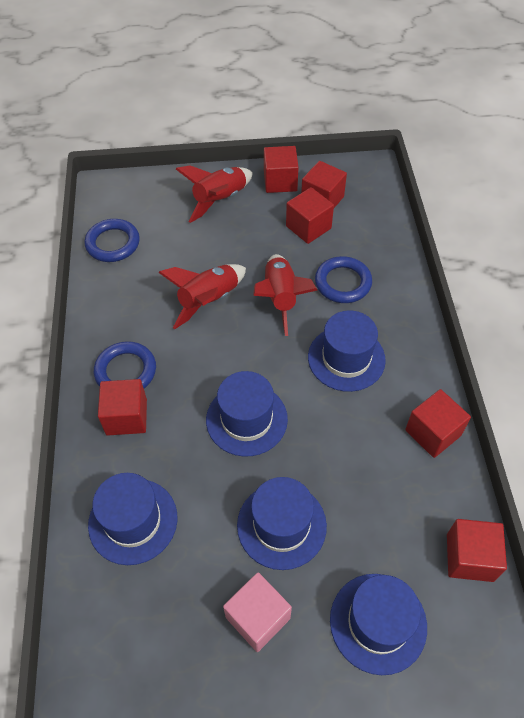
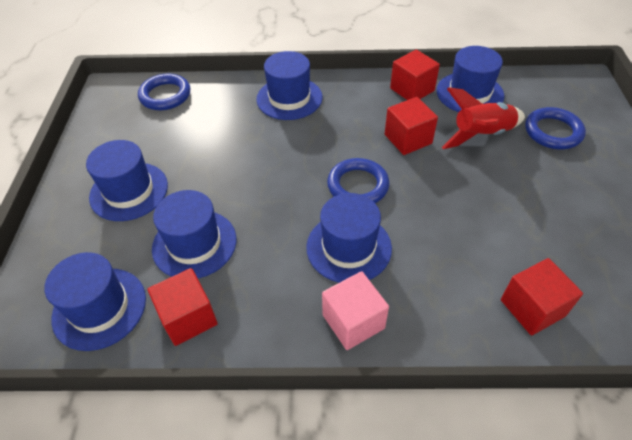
blue hat: 5 -> 6
red cube: 6 -> 4
red rocket: 3 -> 1

